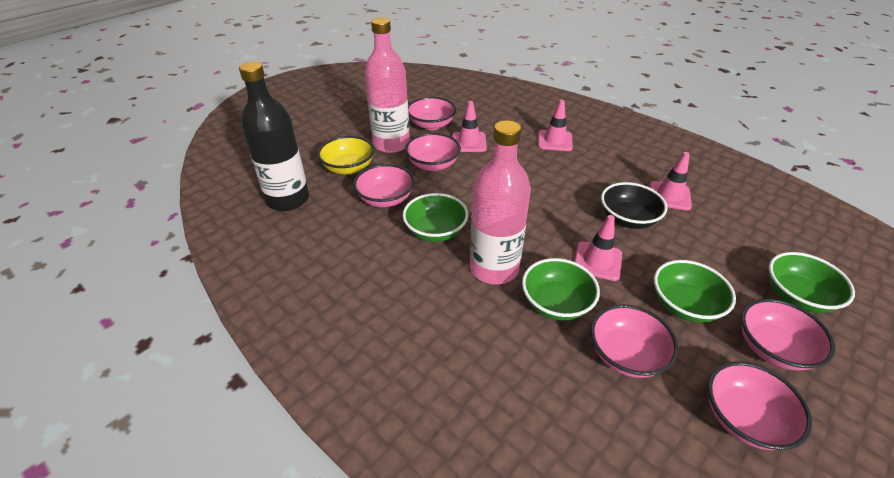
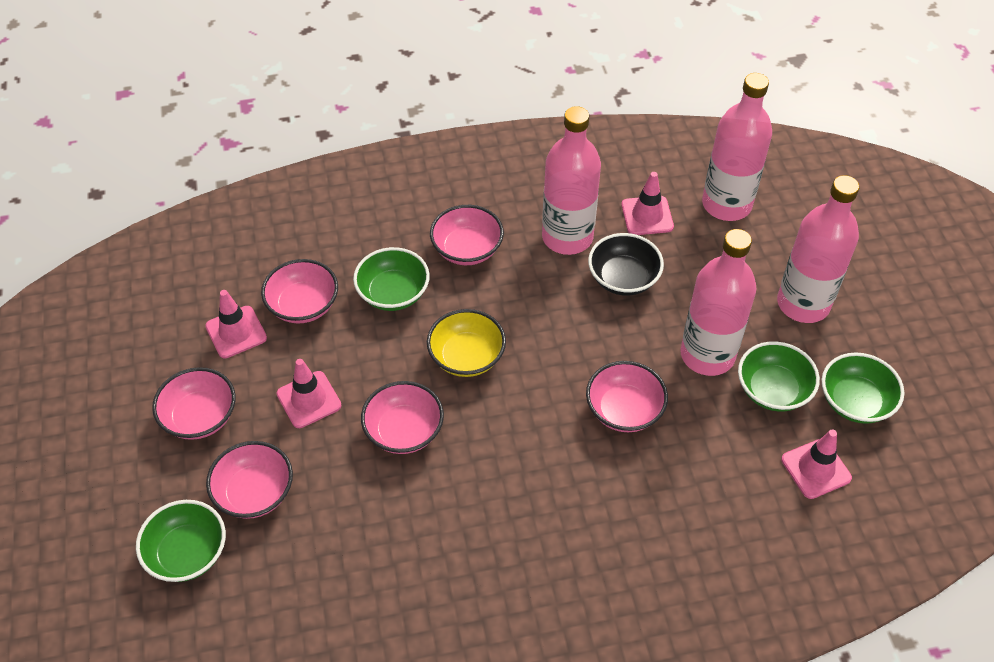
black bottle: 1 -> 0
pink bottle: 2 -> 4

